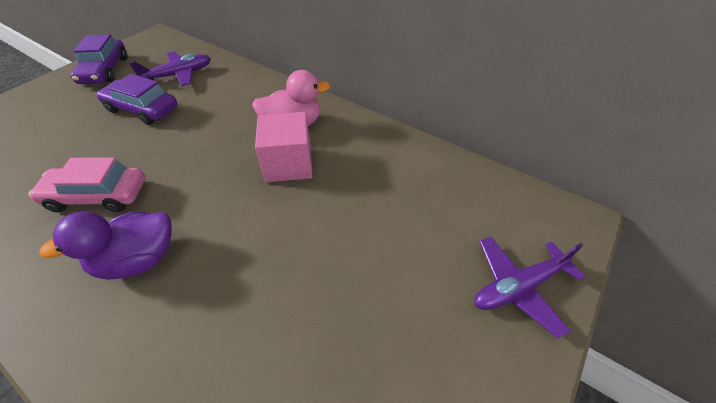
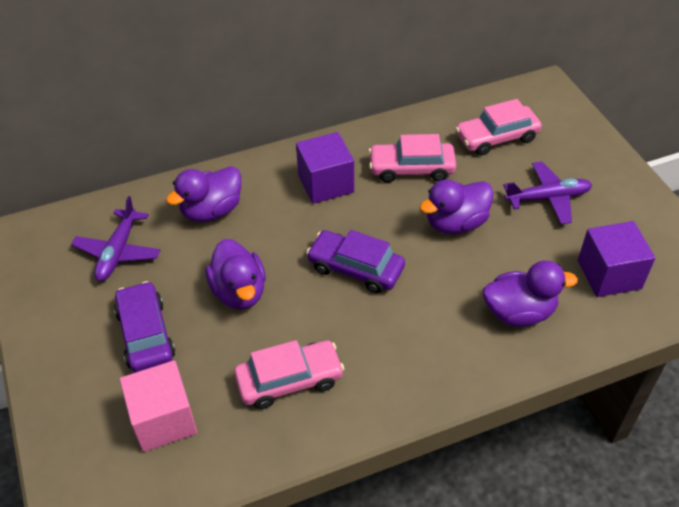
pink car: 1 -> 3
pink duck: 1 -> 0
purple cube: 0 -> 2
purple duck: 1 -> 4

